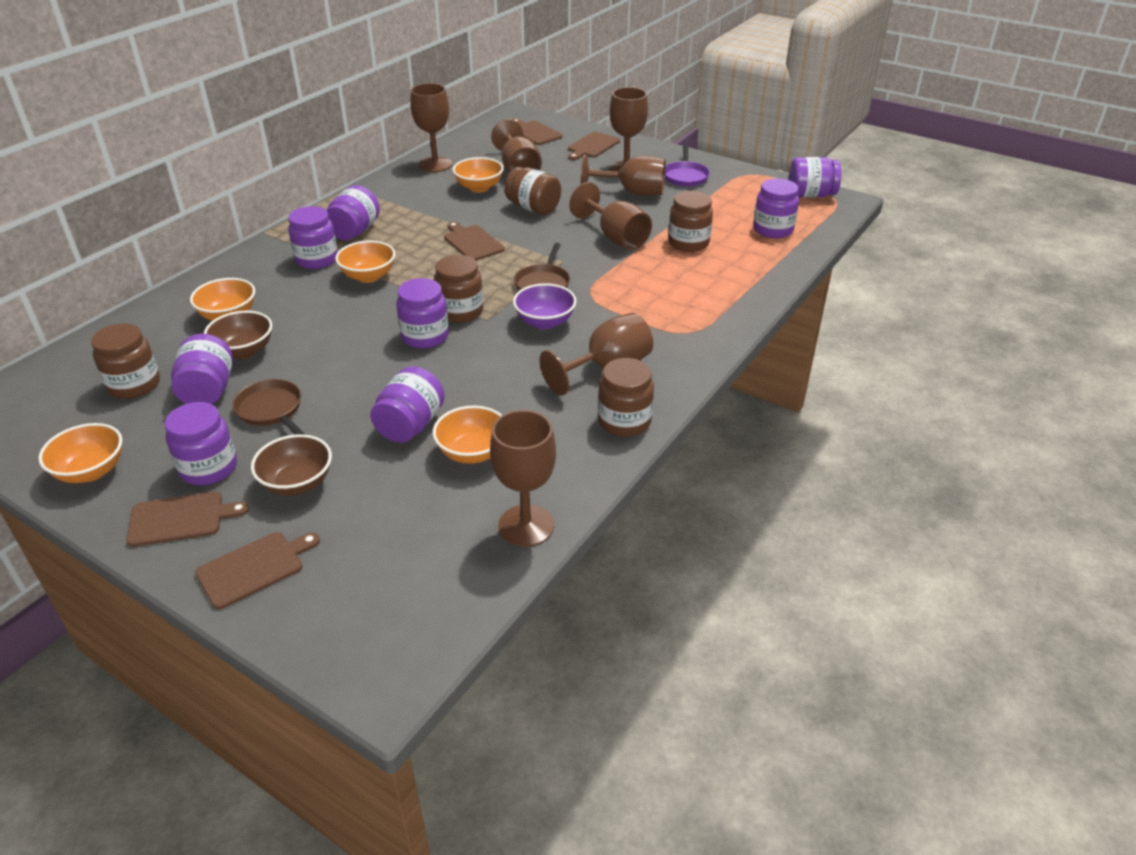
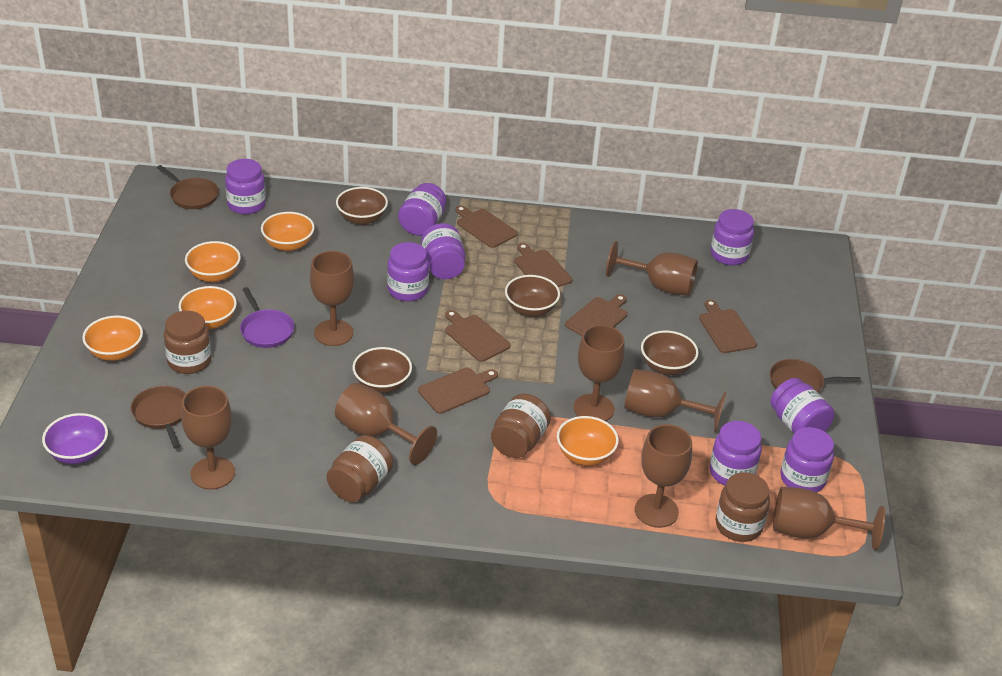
brown bowl: 2 -> 4
brown cutting board: 5 -> 6
brown goblet: 7 -> 8
brown jar: 5 -> 4
brown pan: 2 -> 3

